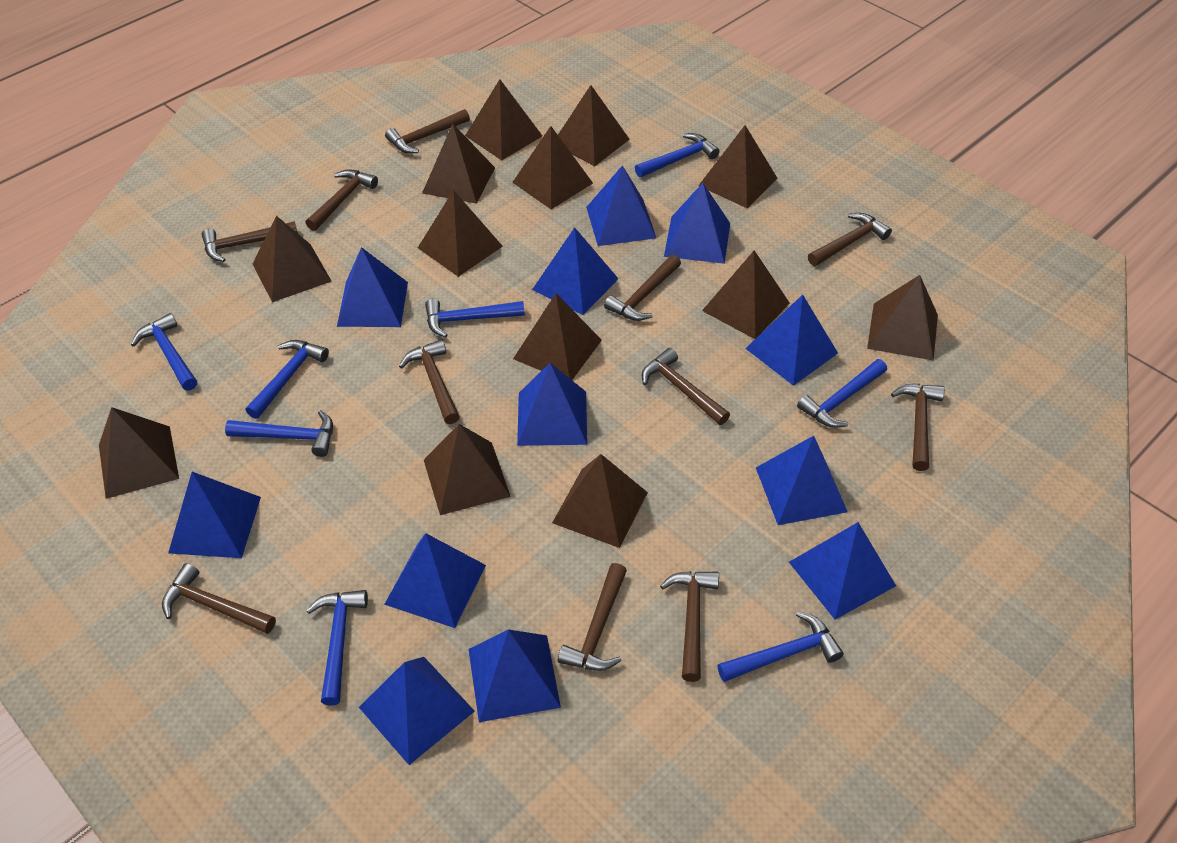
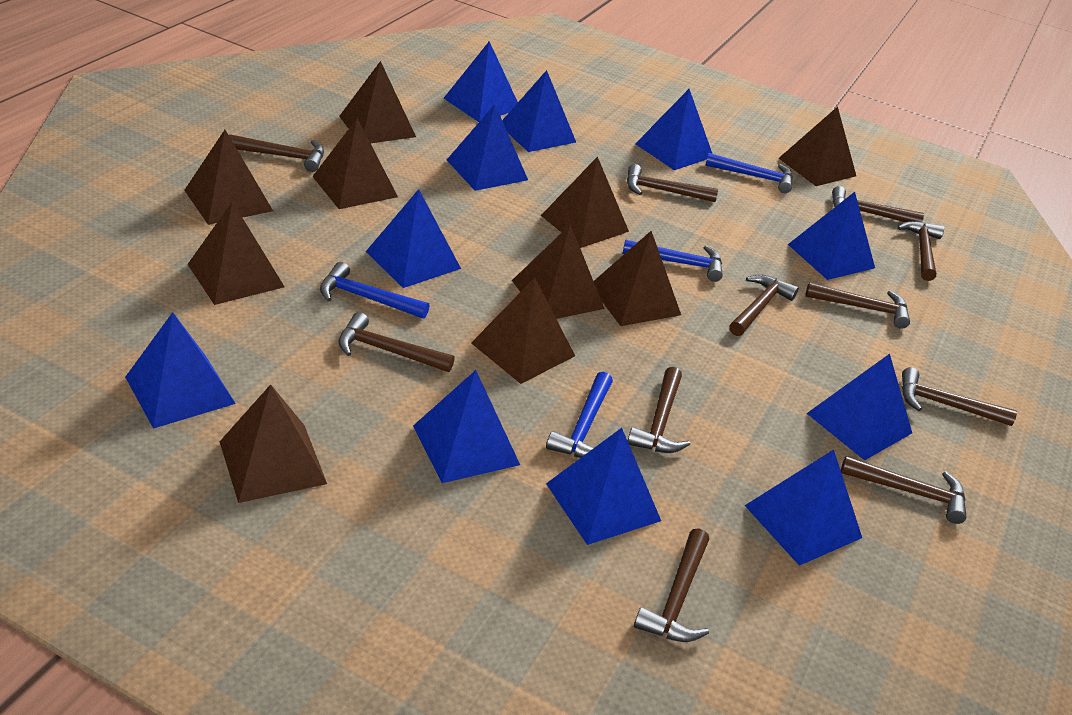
blue hammer: 8 -> 4
blue pyramid: 12 -> 11
brown pyramid: 13 -> 10

